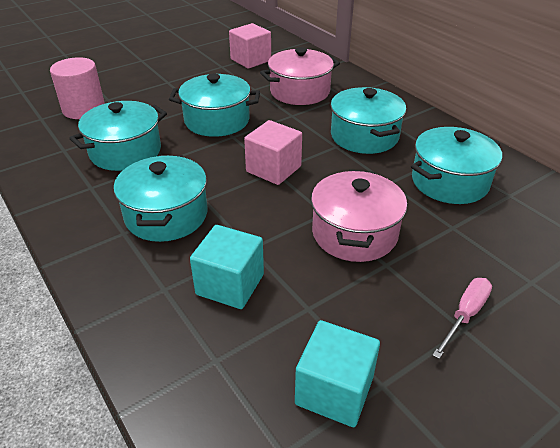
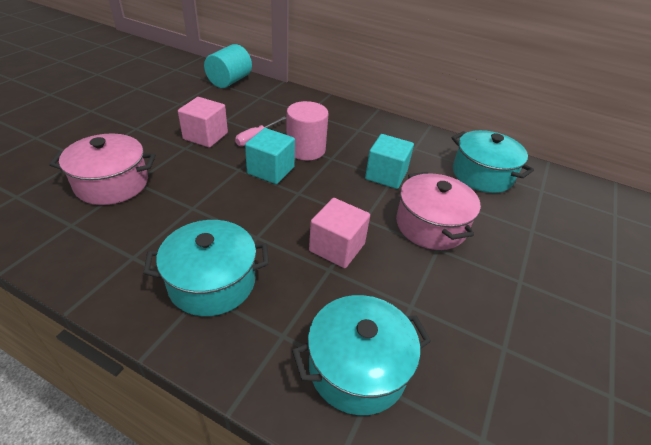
turquoise cylinder: 0 -> 1
turquoise pot: 5 -> 3

